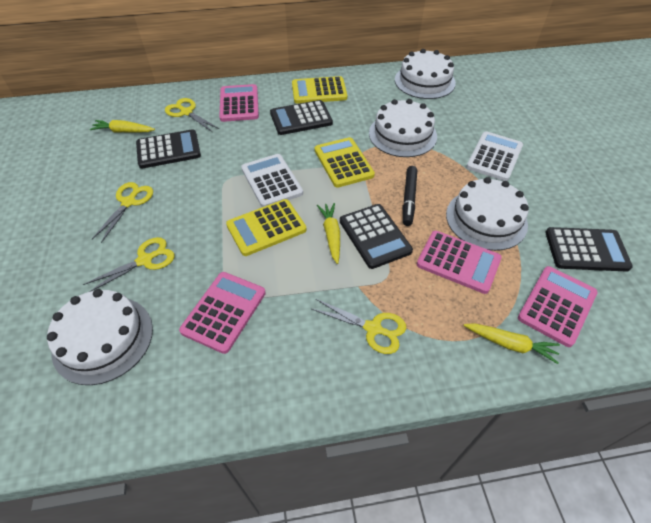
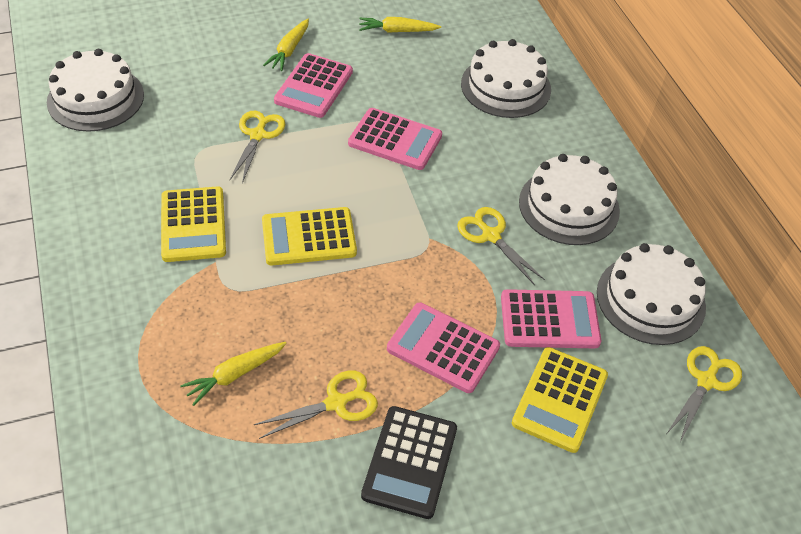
black calculator: 4 -> 1
black marker: 1 -> 0
white calculator: 2 -> 0

